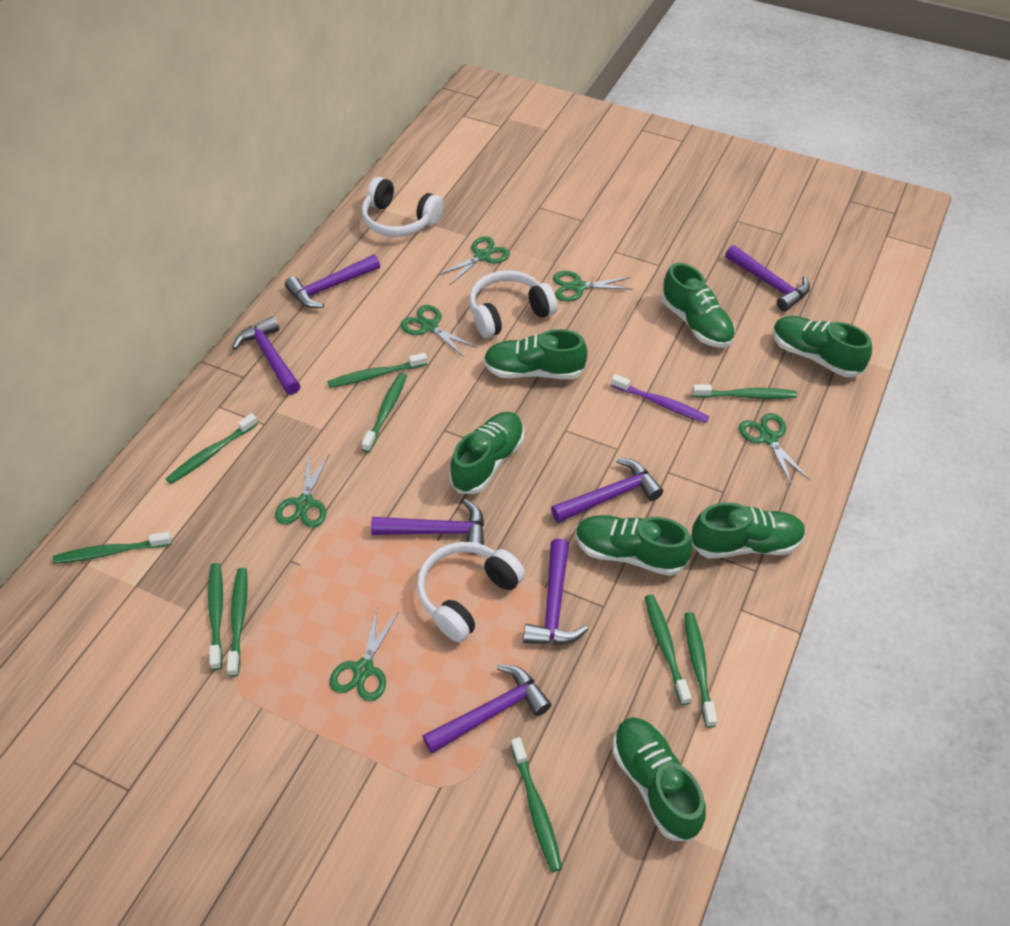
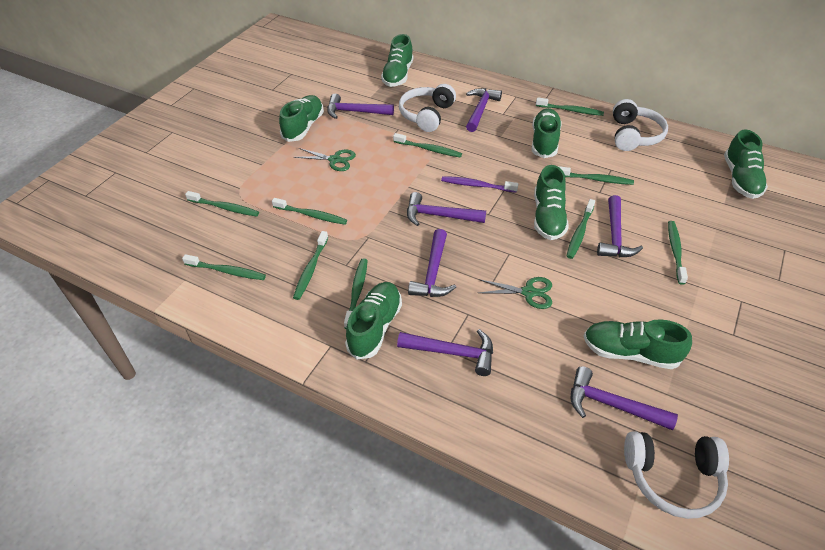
green scissors: 6 -> 2

